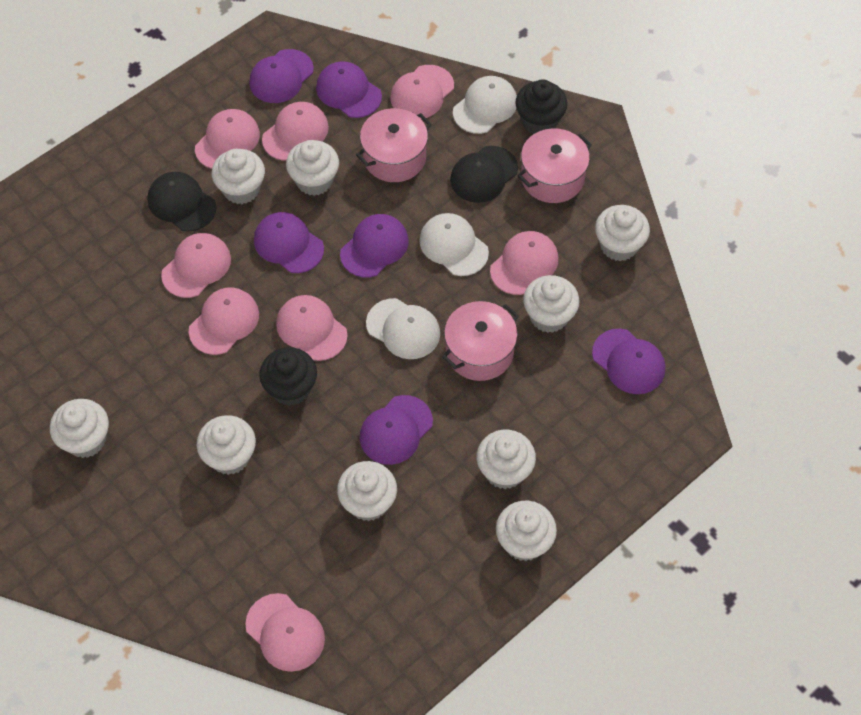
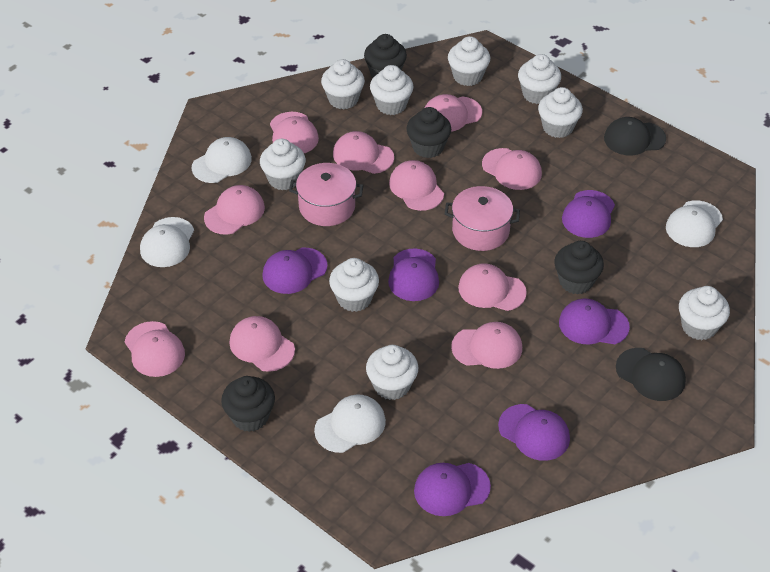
black cupcake: 2 -> 4
pink cap: 8 -> 10
pink pot: 3 -> 2
white cap: 3 -> 4

